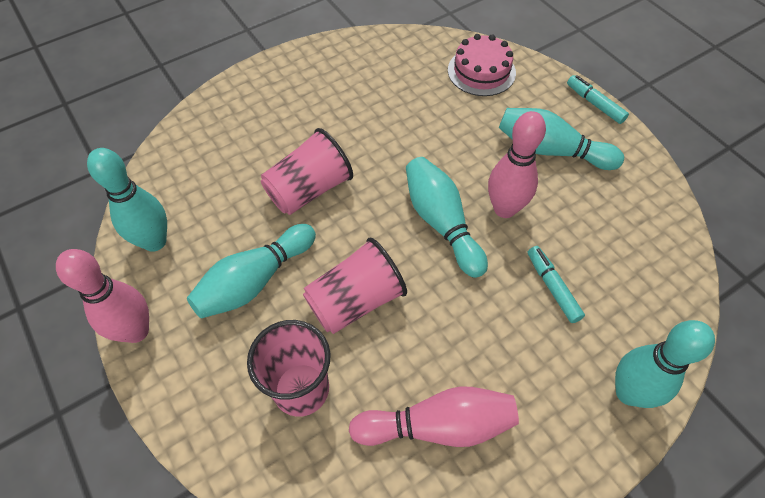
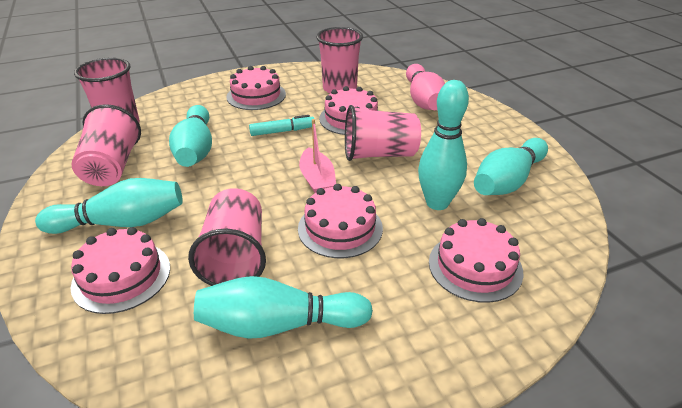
pink boat: 0 -> 1
pink bowling pin: 3 -> 1
pink cake: 1 -> 5
pink cup: 3 -> 5
turquoise marker: 2 -> 1

